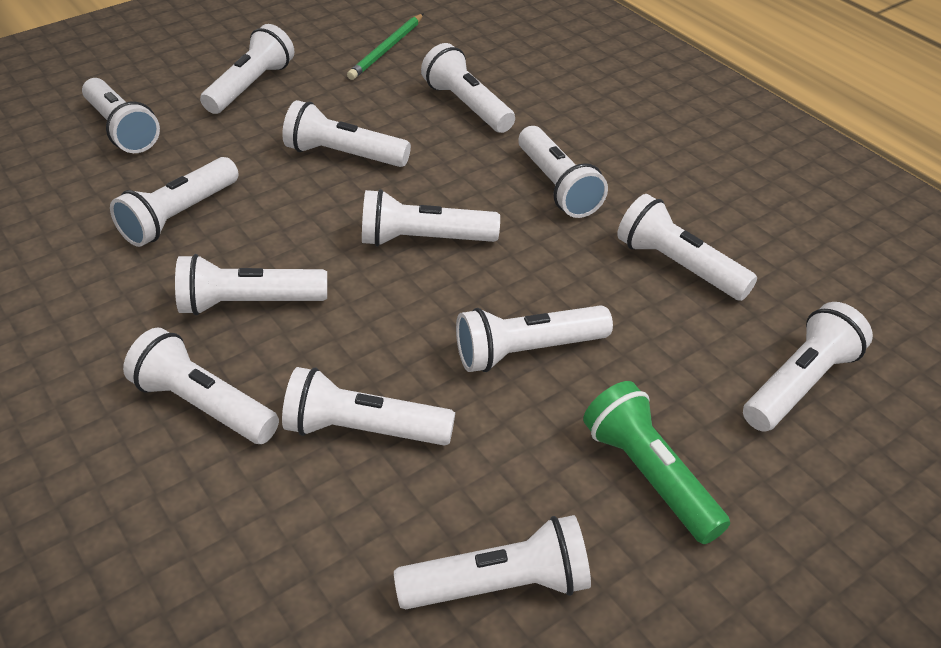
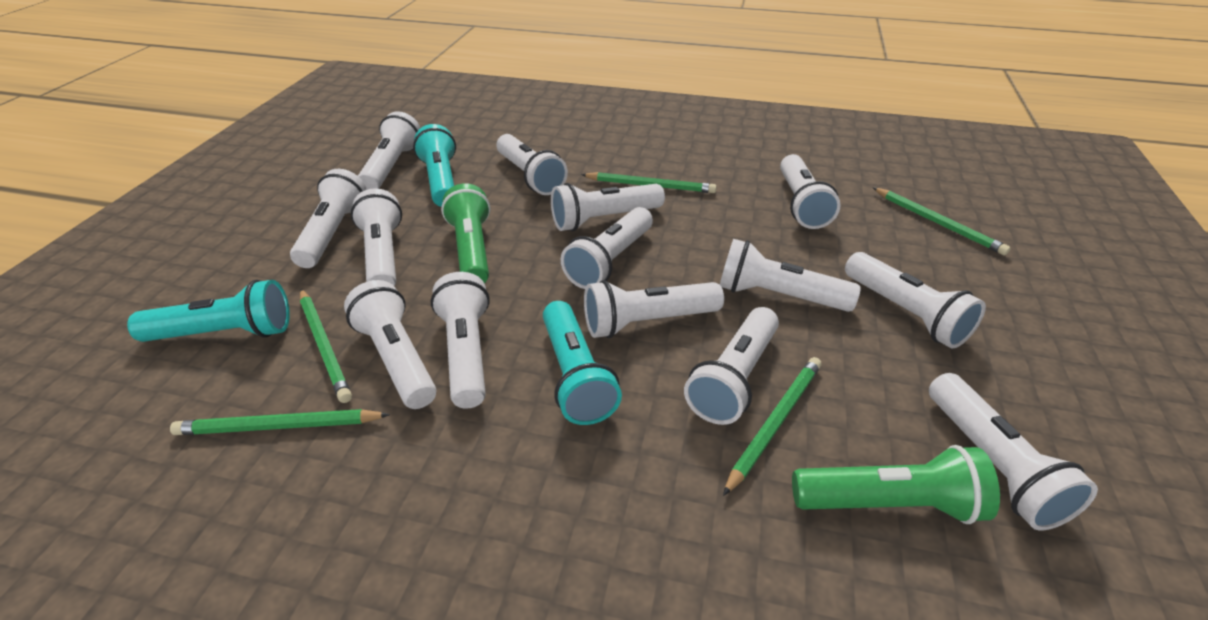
green flashlight: 1 -> 2
green pencil: 1 -> 5
turquoise flashlight: 0 -> 3

